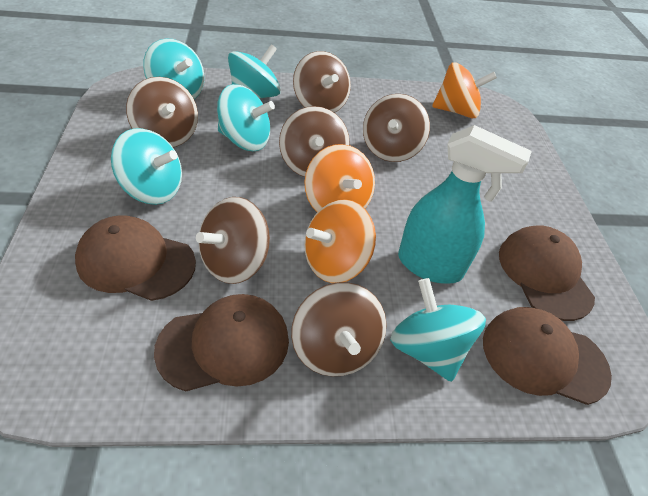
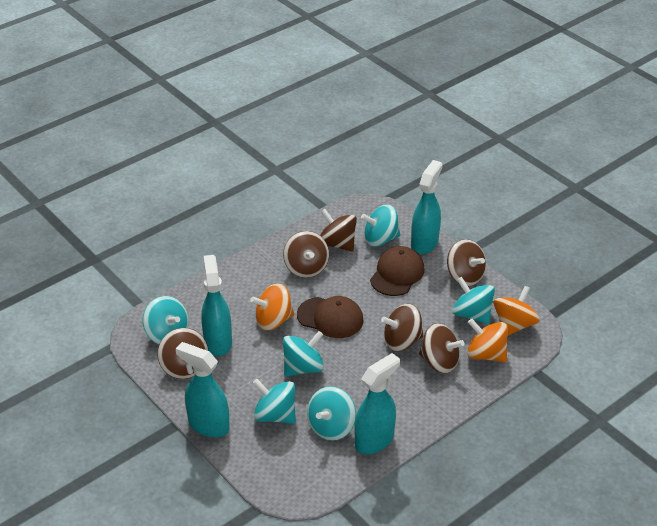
brown cap: 4 -> 2
turquoise spinning top: 5 -> 6
turquoise spray bottle: 1 -> 4

